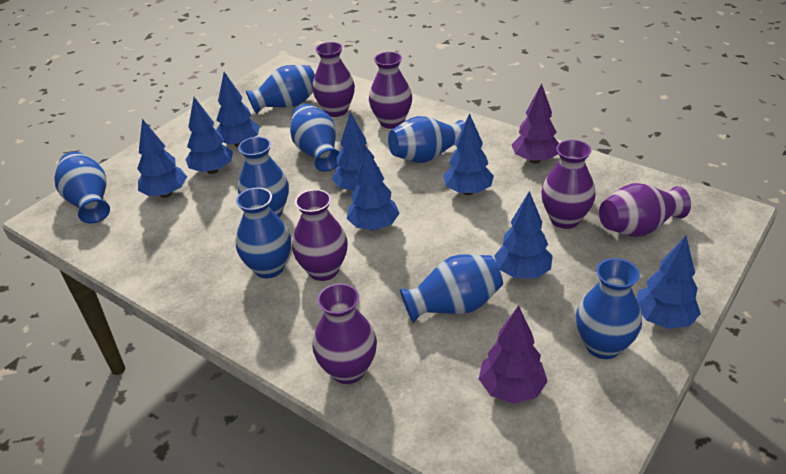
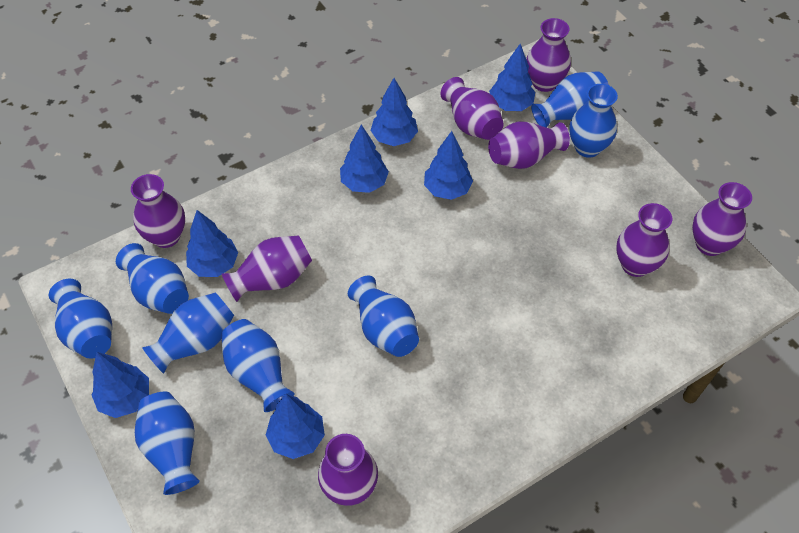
blue tree: 8 -> 7
purple tree: 2 -> 0
purple vase: 6 -> 8

